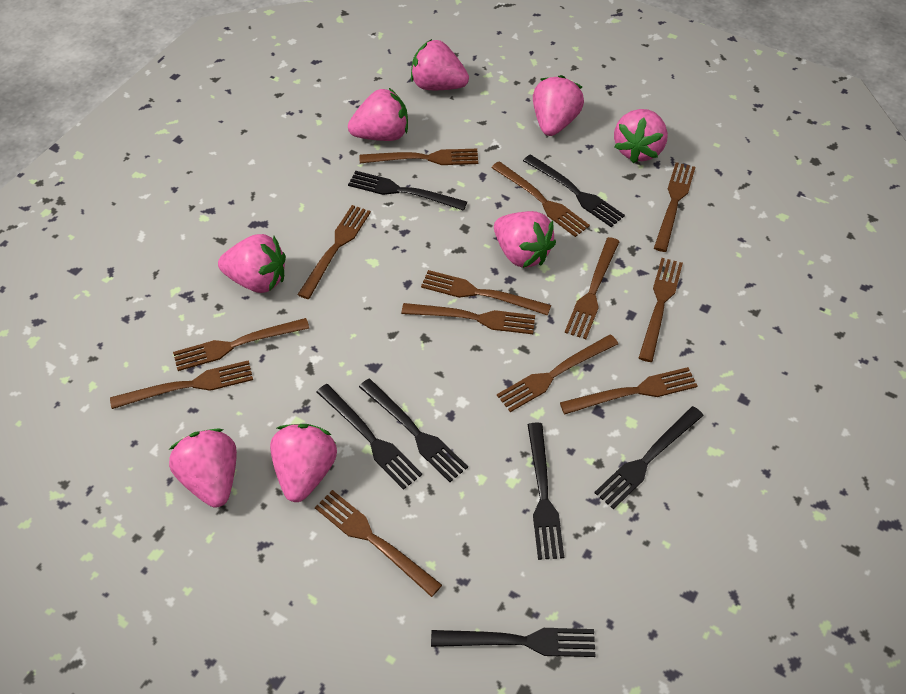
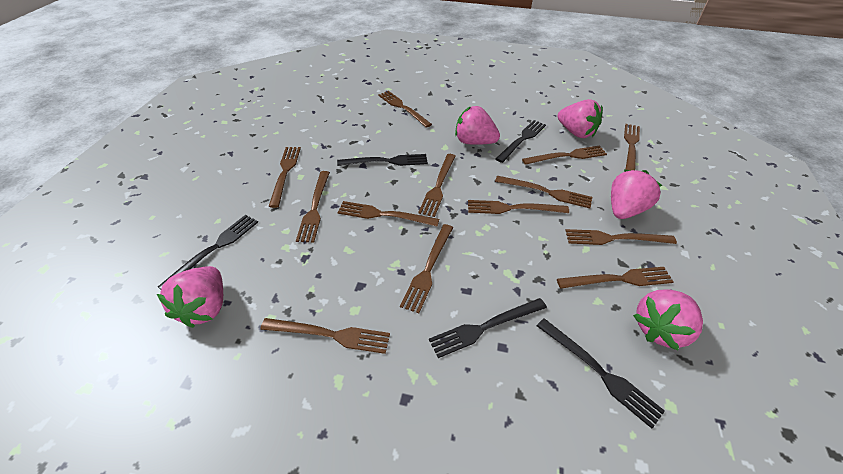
black fork: 7 -> 5
pink strawberry: 8 -> 5

